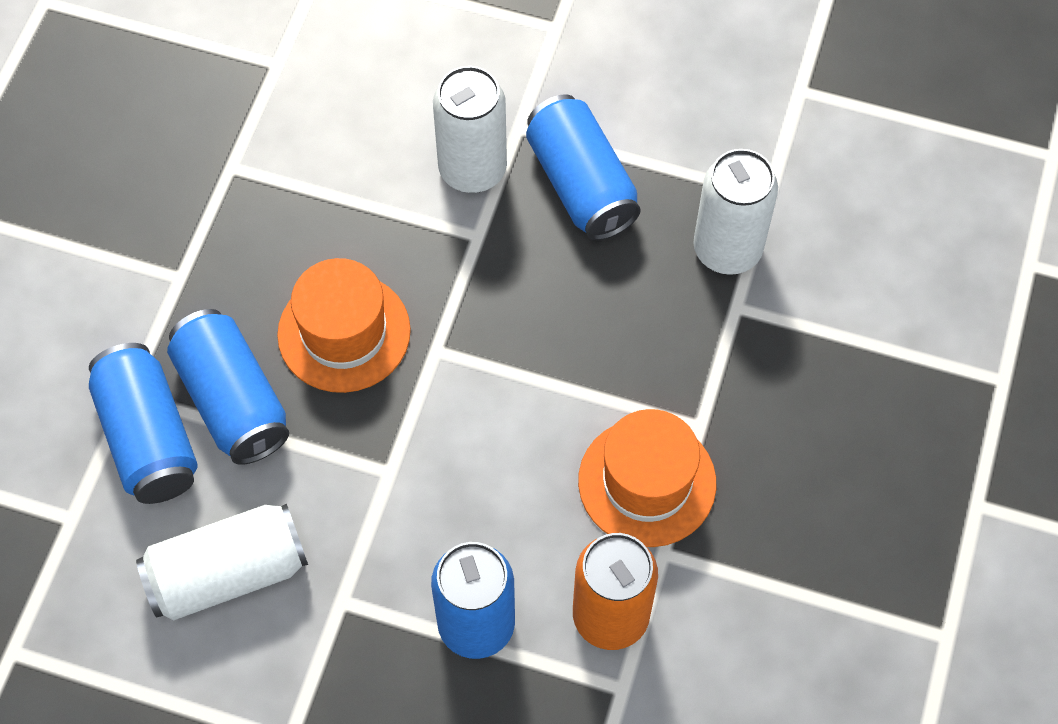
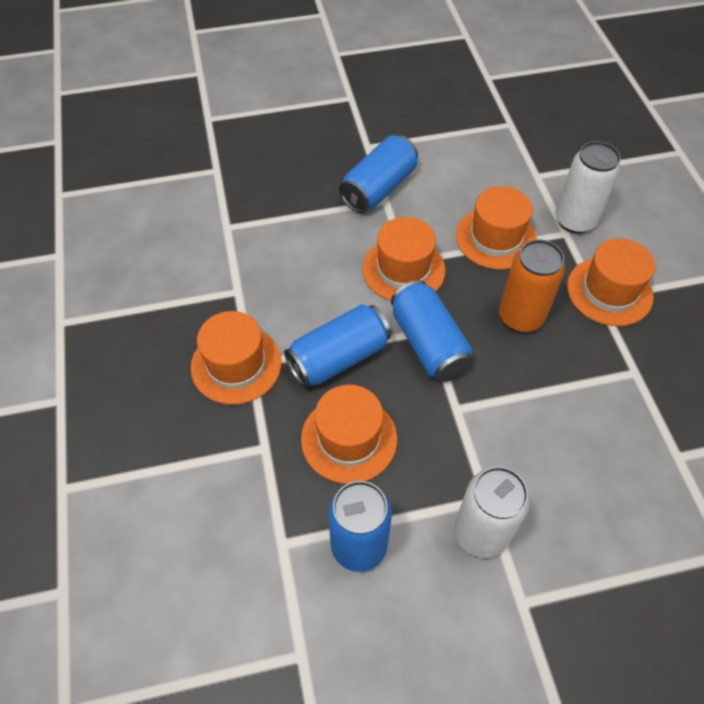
orange hat: 2 -> 5
white can: 3 -> 2

